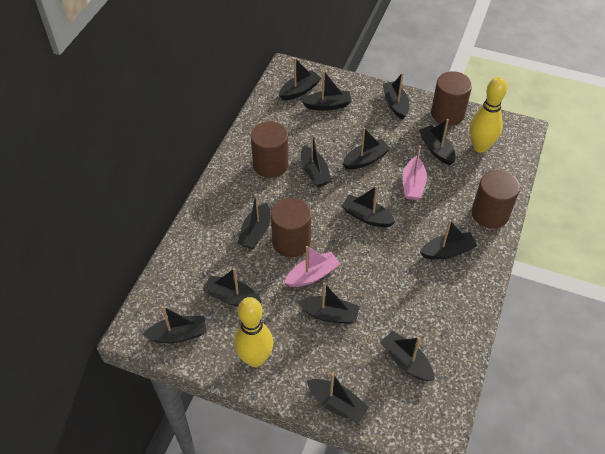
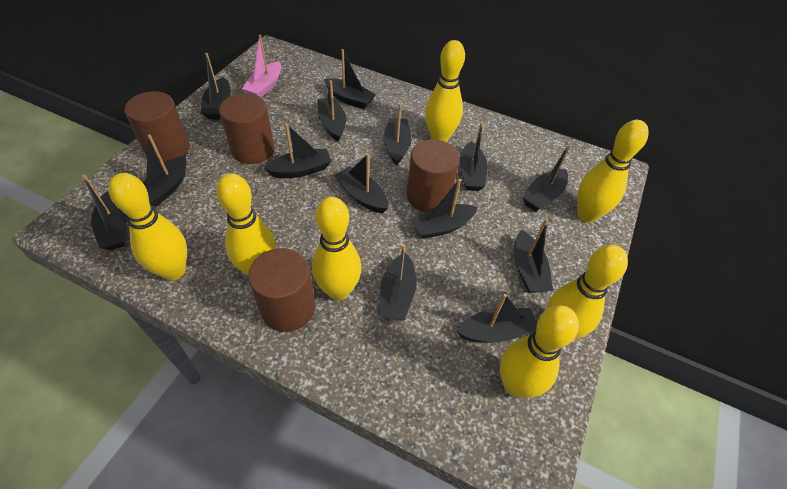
pink boat: 2 -> 1
yellow bowling pin: 2 -> 7

